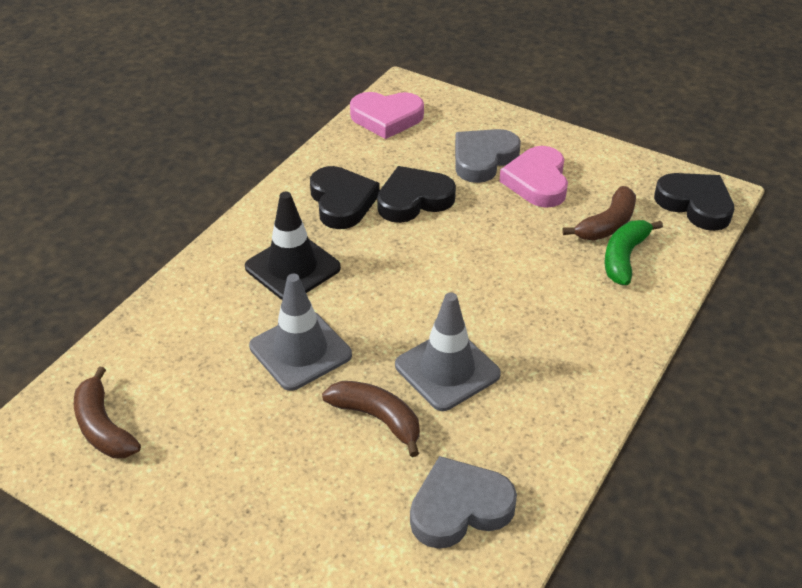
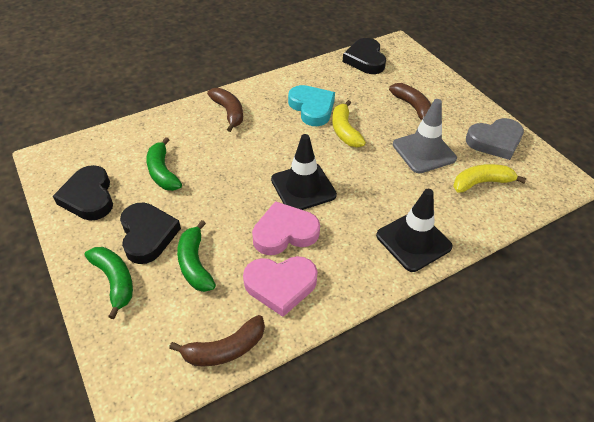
black traffic cone: 1 -> 2
green banana: 1 -> 3
grey heart: 2 -> 1
grey traffic cone: 2 -> 1
turquoise heart: 0 -> 1
yellow banana: 0 -> 2

